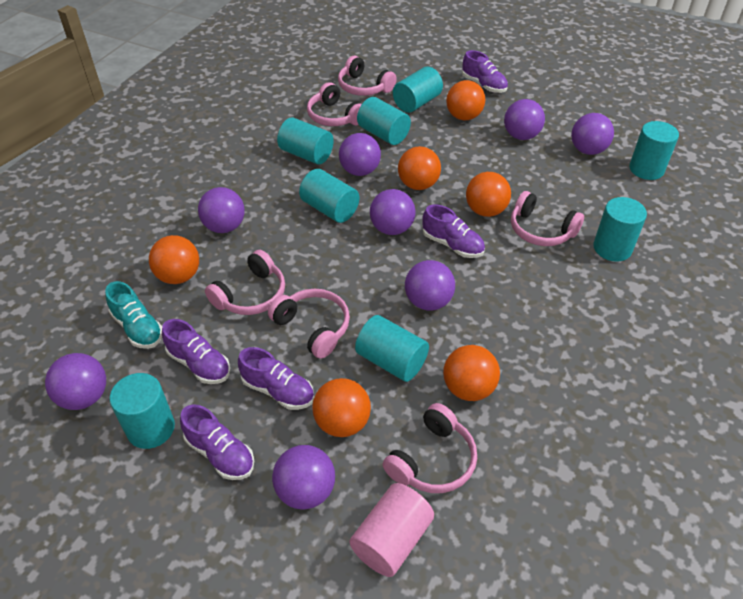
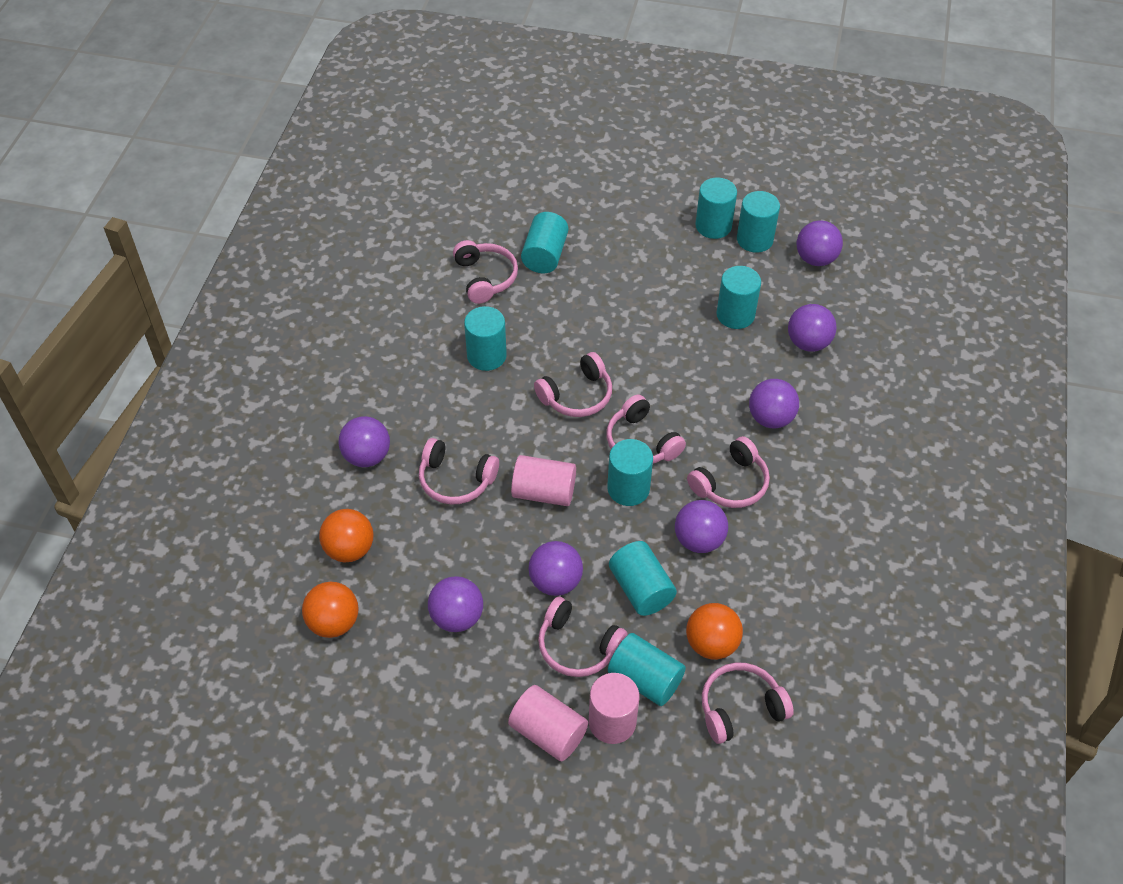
orange ball: 6 -> 3
pink cylinder: 1 -> 3
pink headphones: 6 -> 7
purple ball: 8 -> 7
purple shoe: 5 -> 0
turquoise shoe: 1 -> 0

